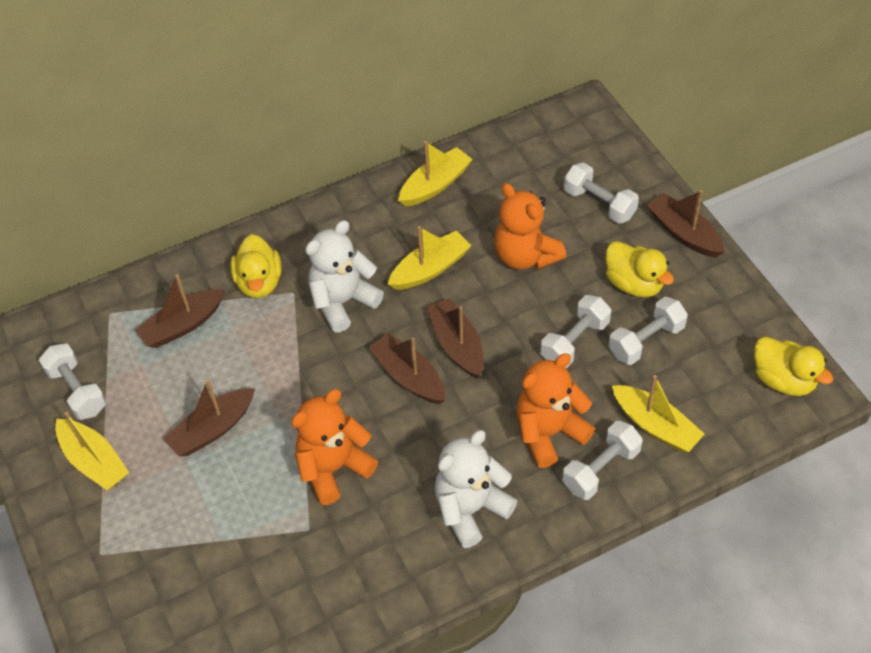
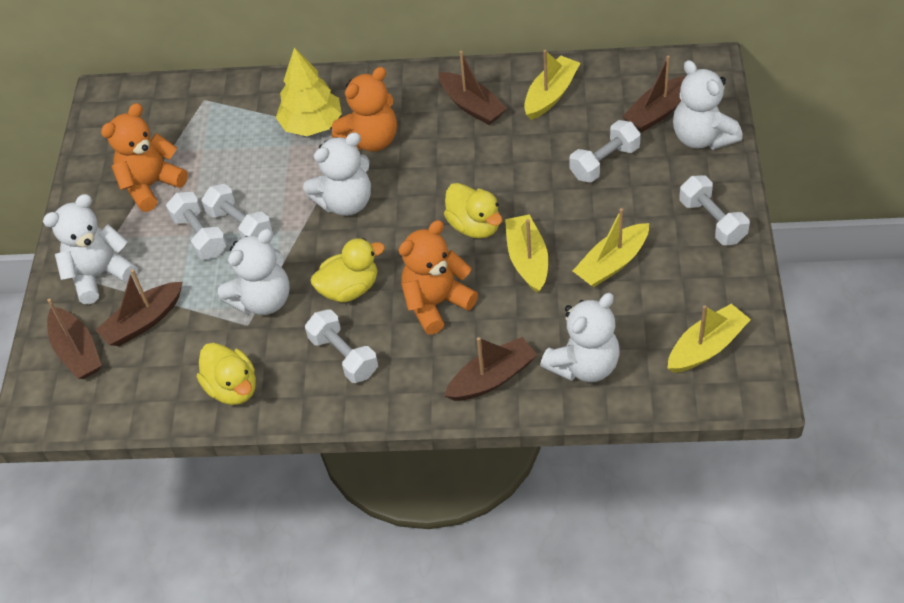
white teddy bear: 2 -> 5
yellow tree: 0 -> 1

